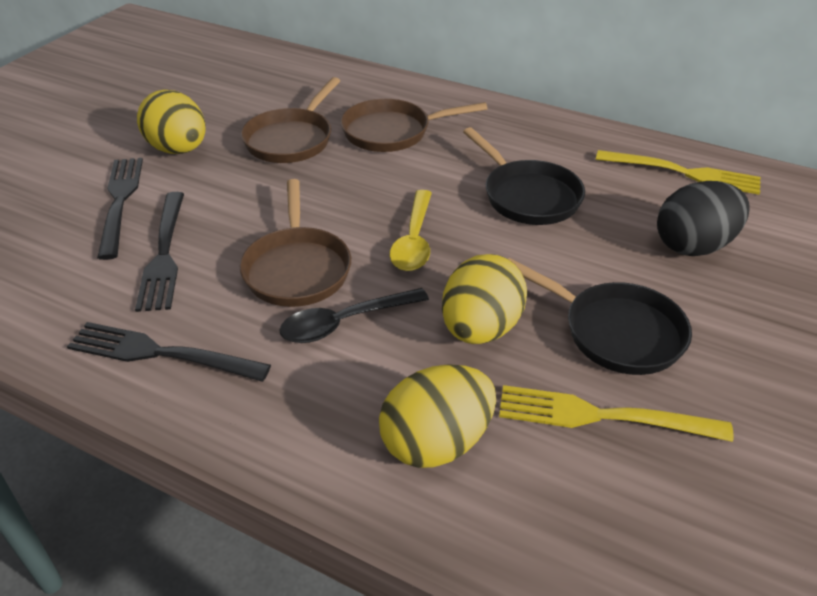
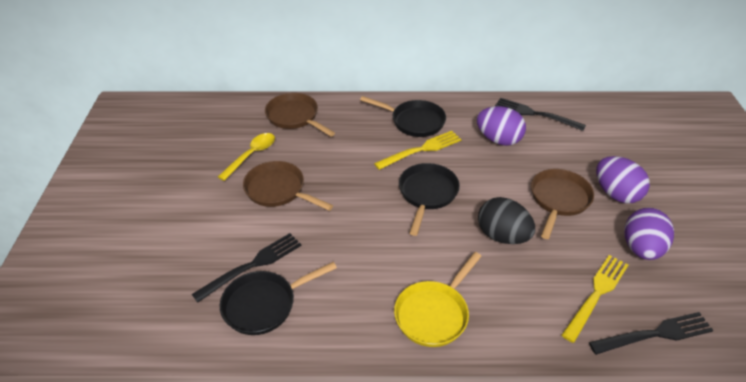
black pan: 2 -> 3
black spoon: 1 -> 0
purple egg: 0 -> 3
yellow egg: 3 -> 0
yellow pan: 0 -> 1

